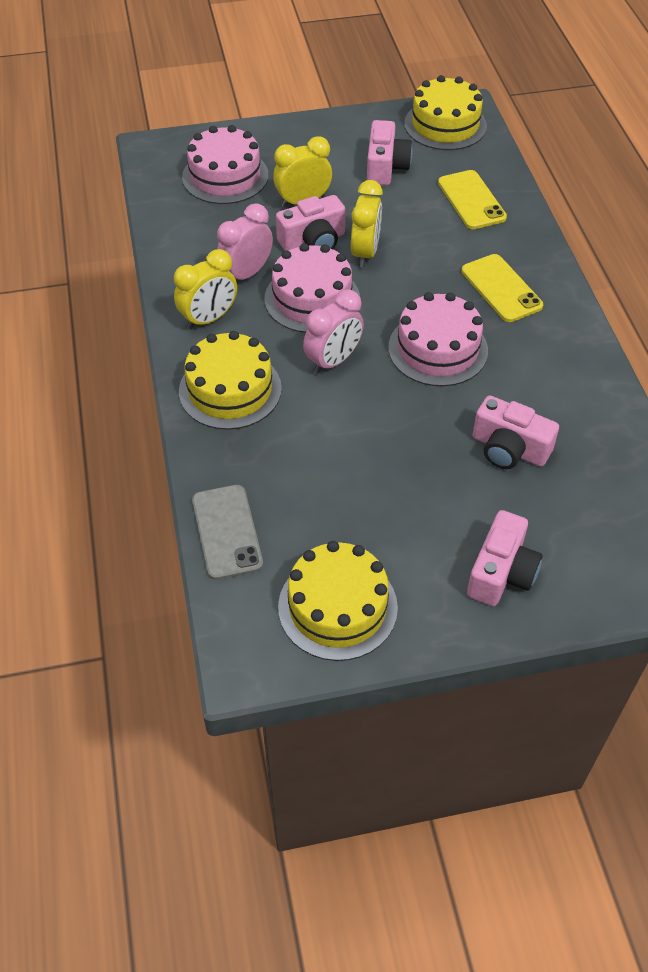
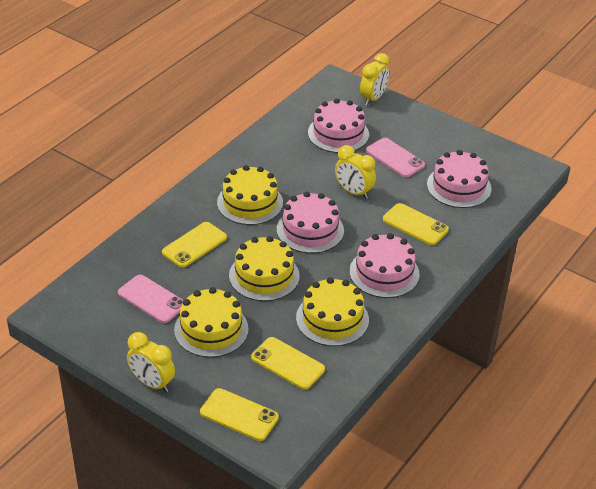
grey phone: 1 -> 0
pink cake: 3 -> 4
pink camera: 4 -> 0
pink clock: 2 -> 0
pink phone: 0 -> 2
yellow cake: 3 -> 4
yellow phone: 2 -> 4

